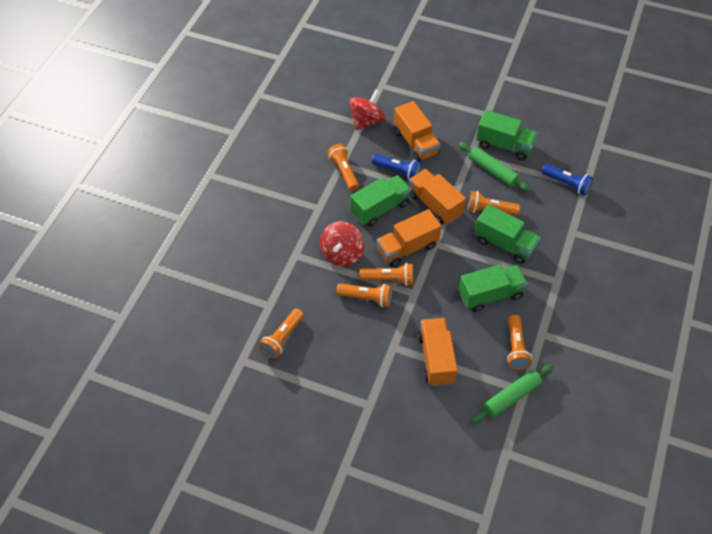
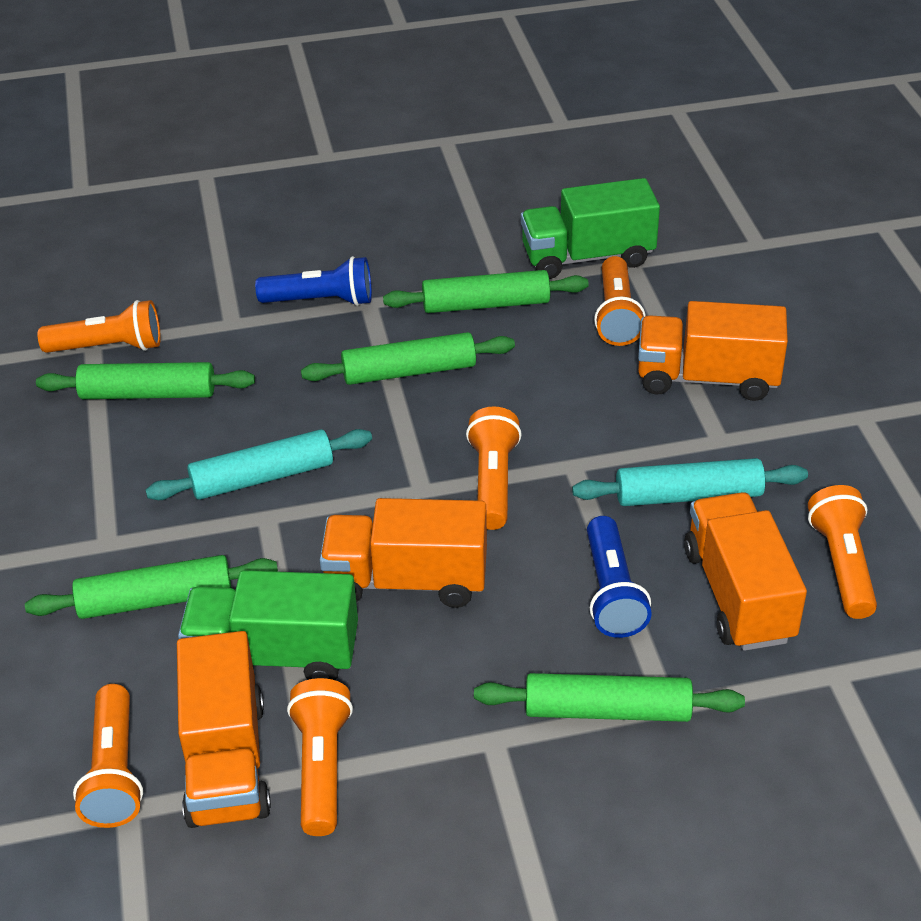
green rolling pin: 2 -> 5
green truck: 4 -> 2
red spinning top: 2 -> 0
turquoise rolling pin: 0 -> 2

